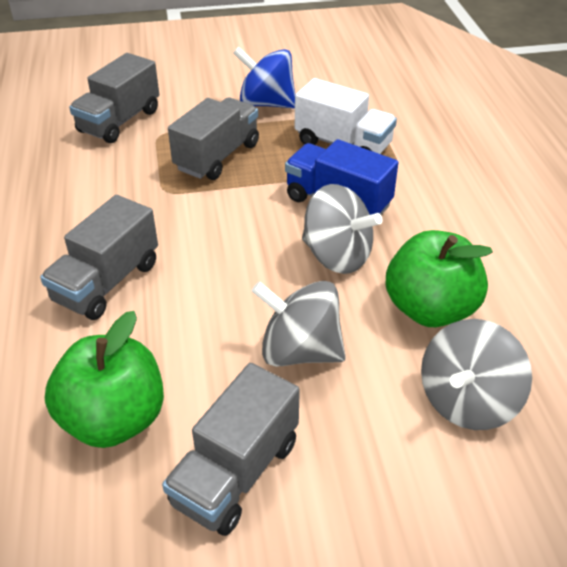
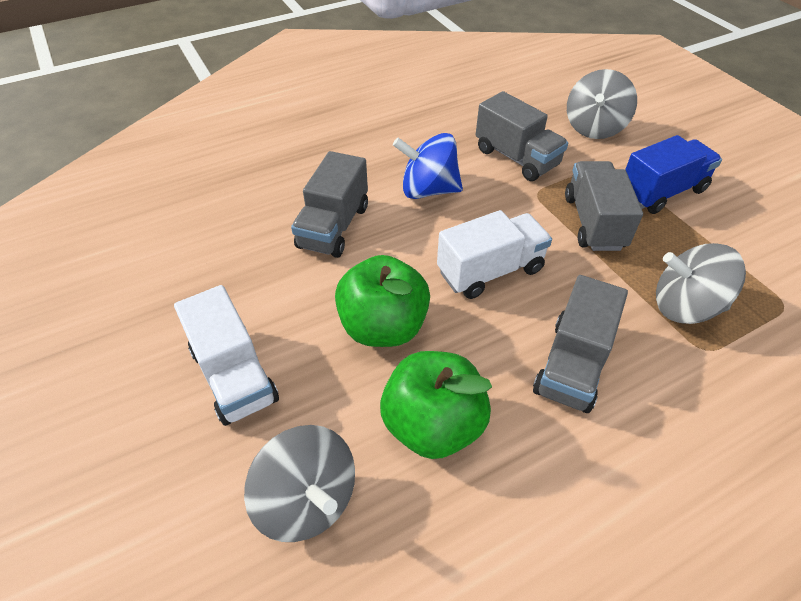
white truck: 1 -> 2

